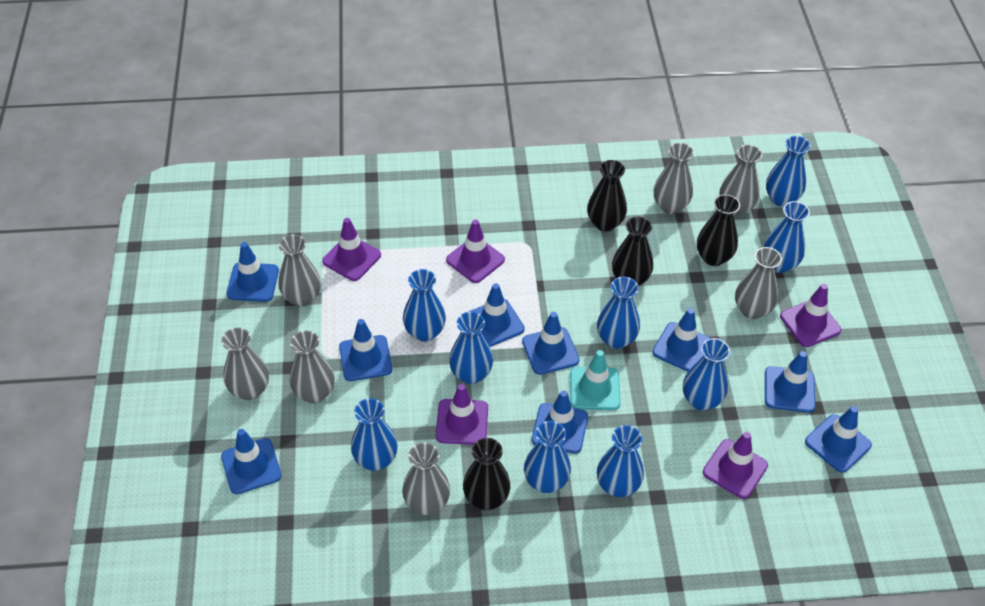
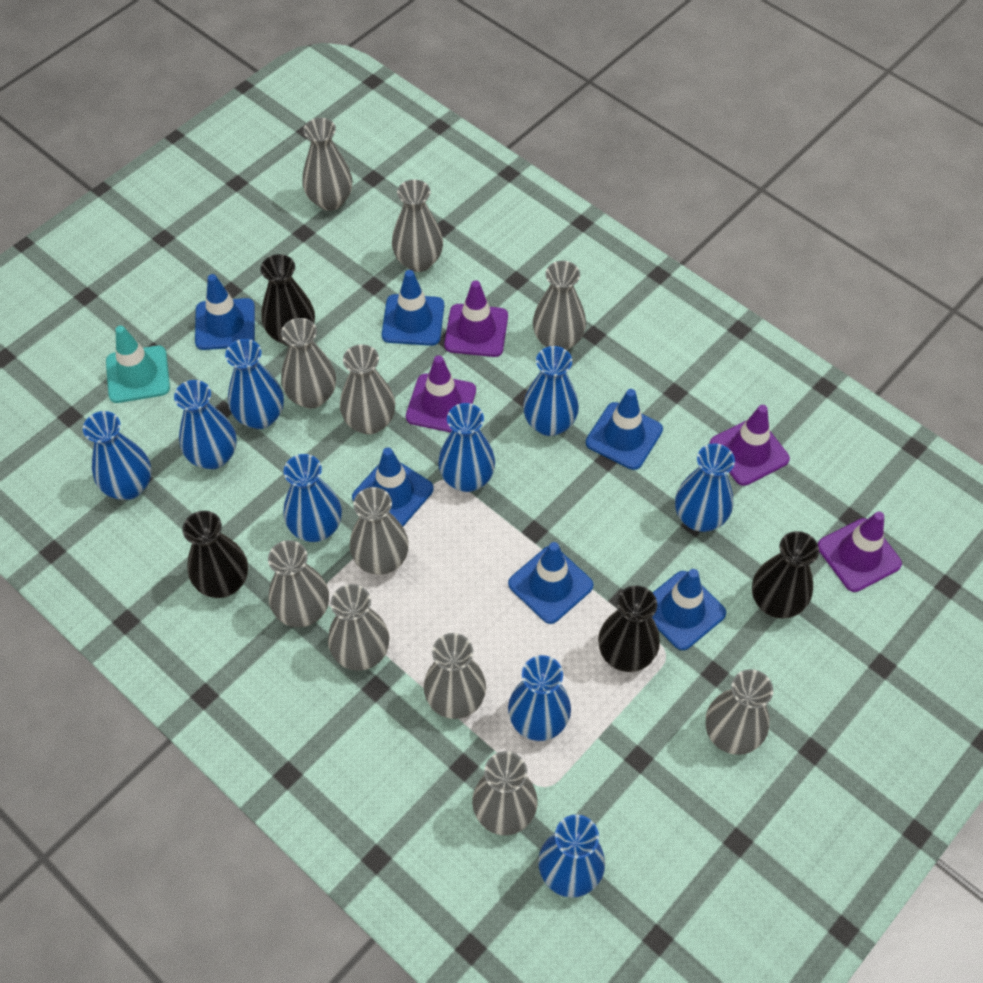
blue traffic cone: 9 -> 6
grey vase: 7 -> 11
purple traffic cone: 5 -> 4

